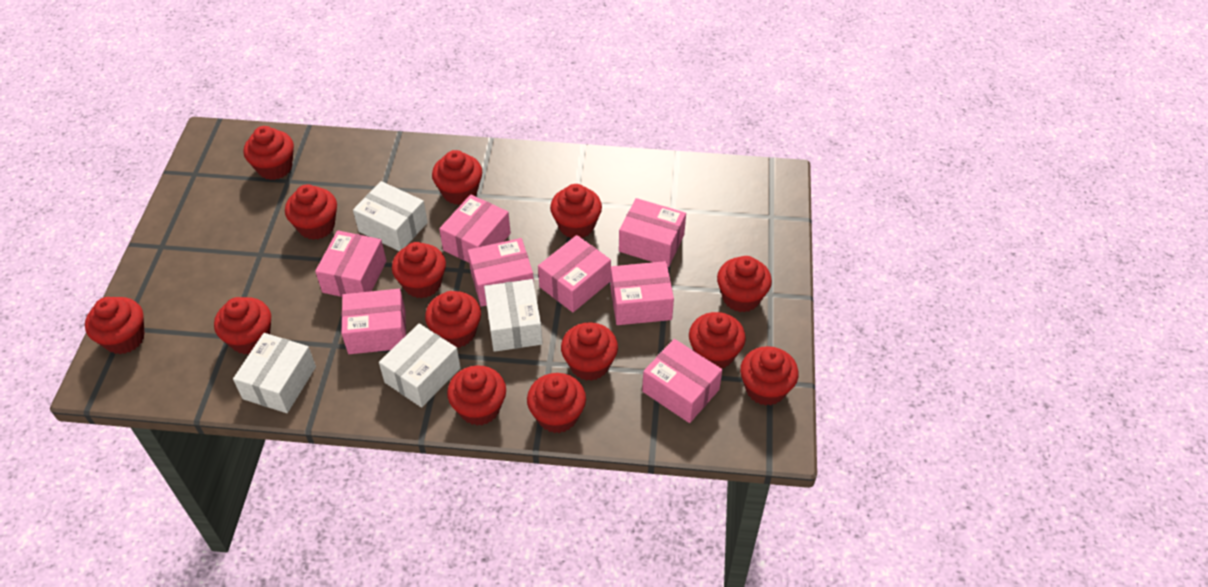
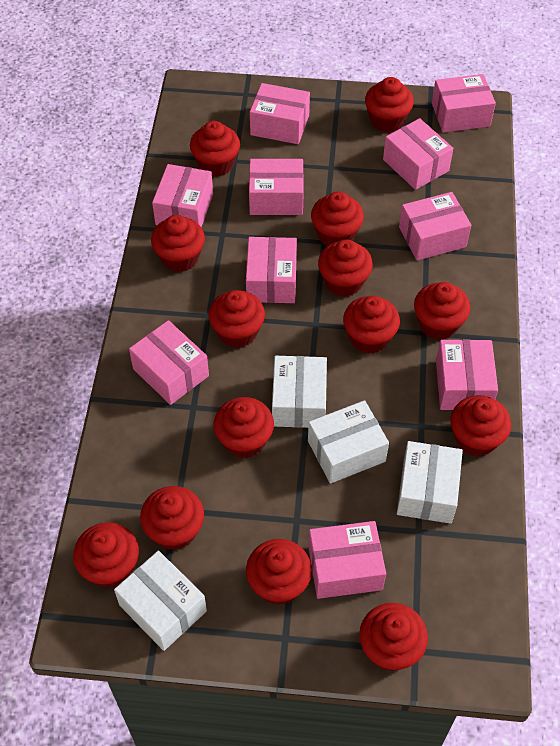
pink box: 8 -> 10

